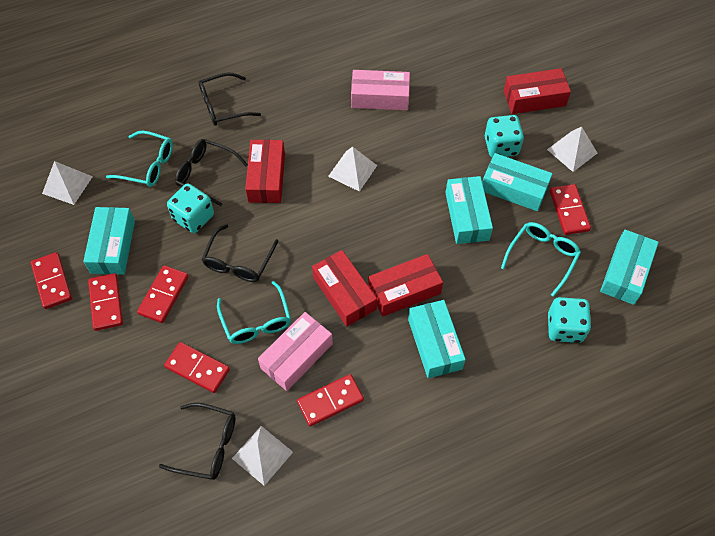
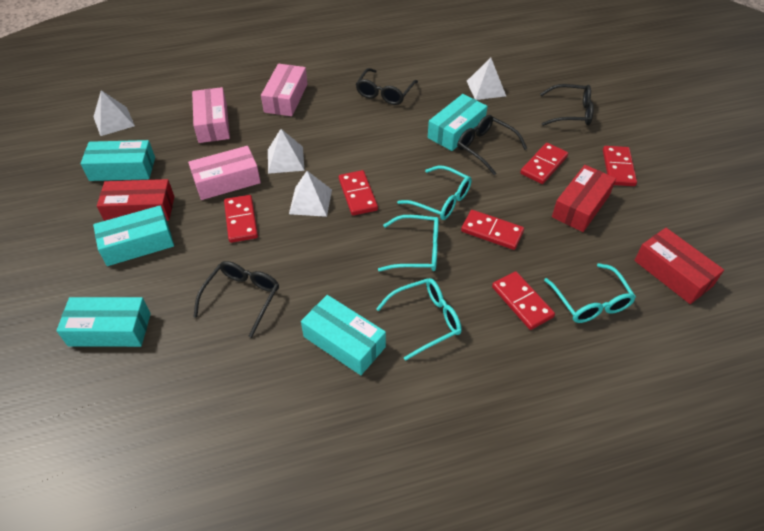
pink box: 2 -> 3
red box: 4 -> 3
turquoise dice: 3 -> 0
turquoise glasses: 3 -> 4

